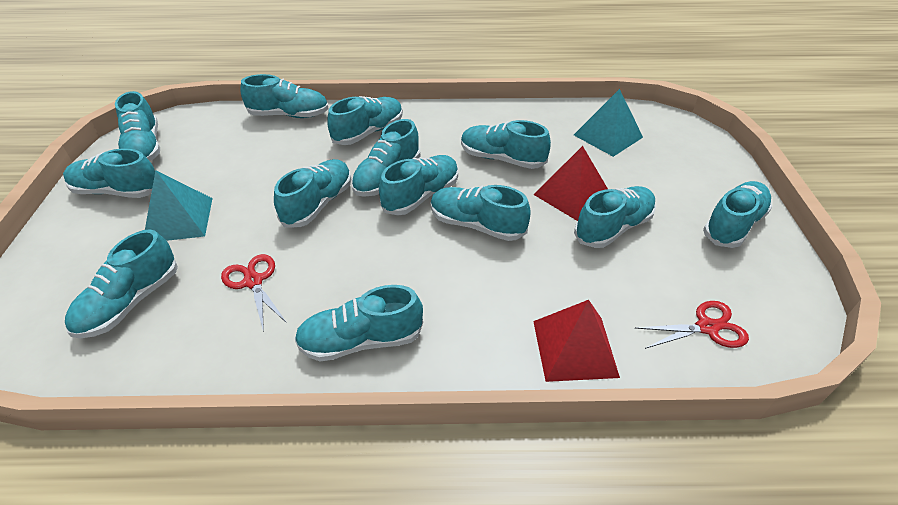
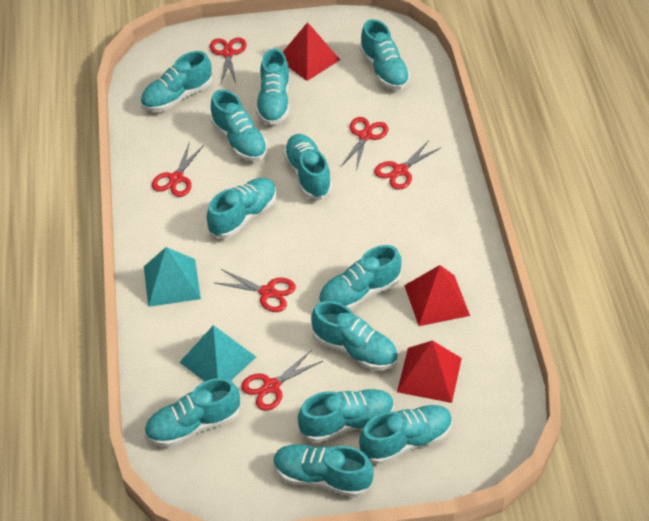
red pyramid: 2 -> 3
red scissors: 2 -> 6
turquoise shoe: 13 -> 12

